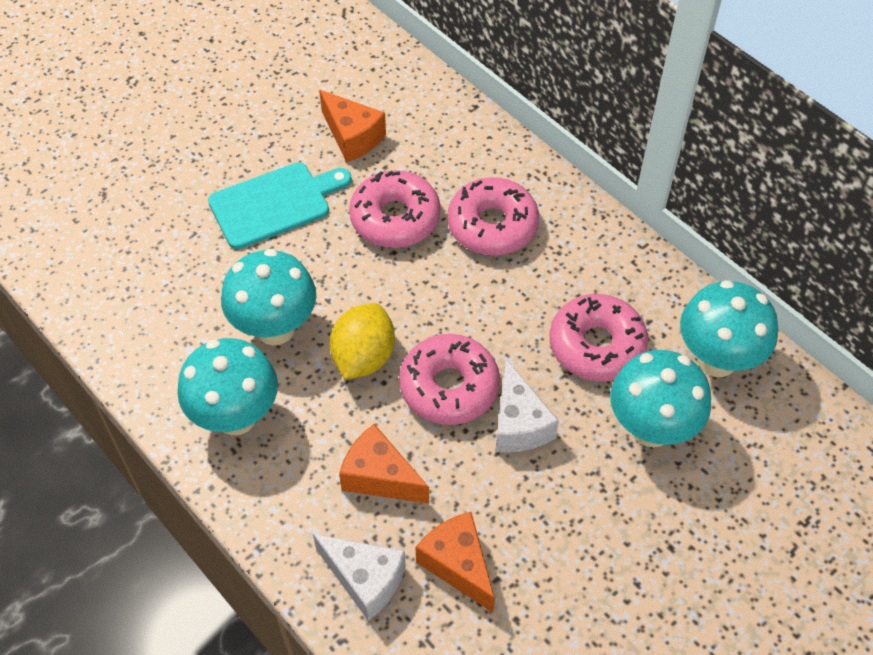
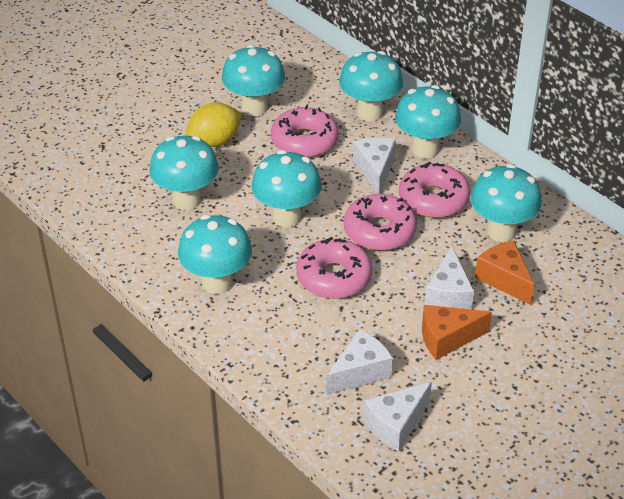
orange cheese: 3 -> 2
turquoise cutting board: 1 -> 0
turquoise mushroom: 4 -> 7
white cheese: 2 -> 4

